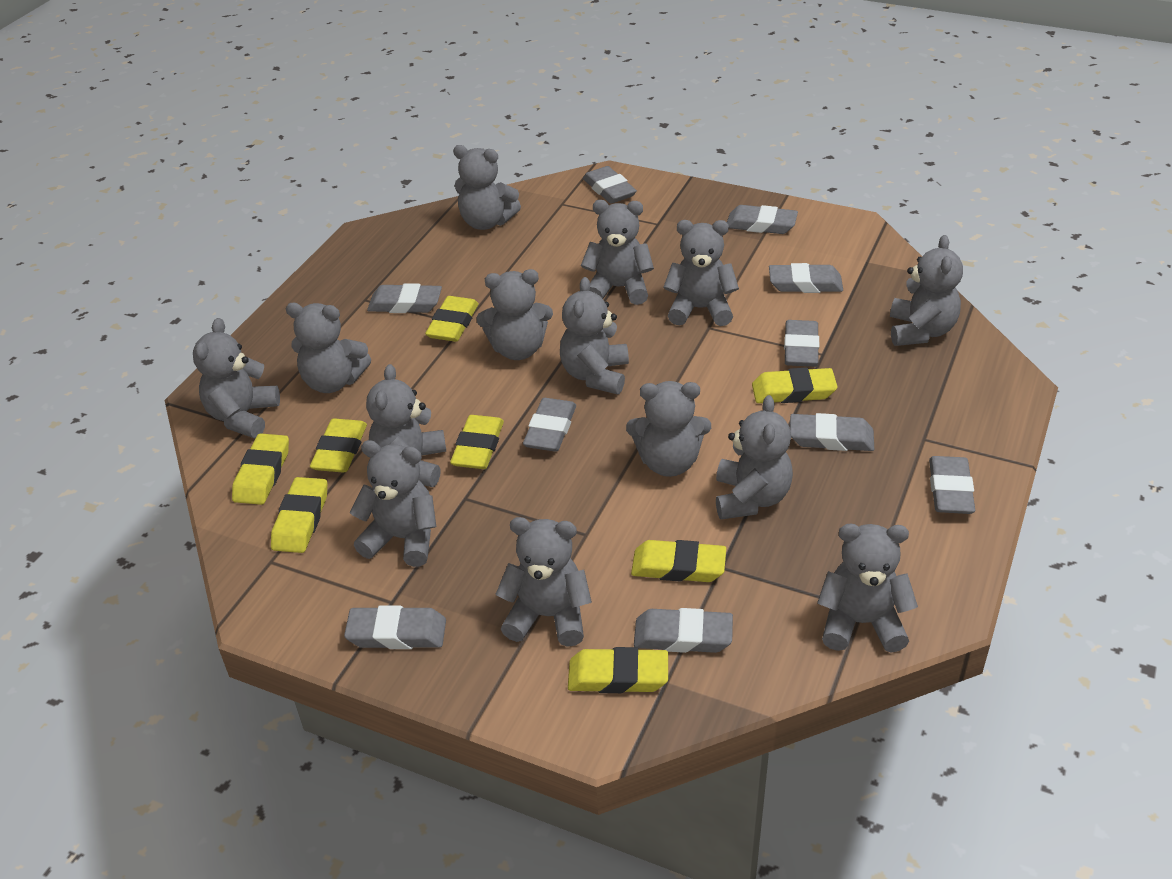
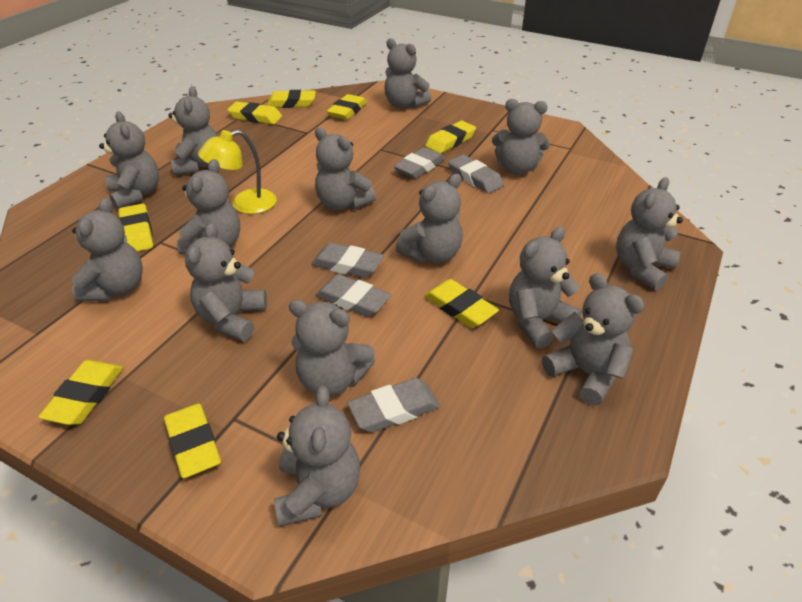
grey eraser: 10 -> 5
yellow lamp: 0 -> 1

